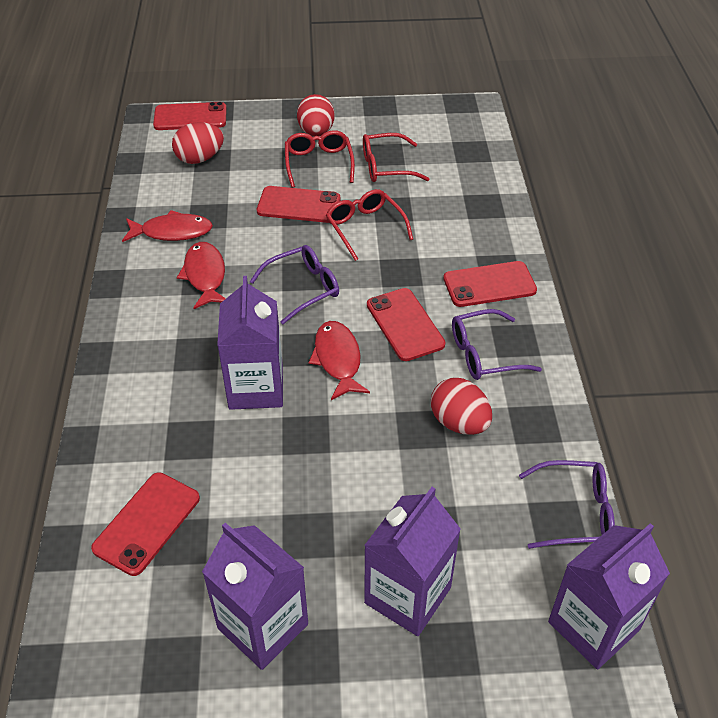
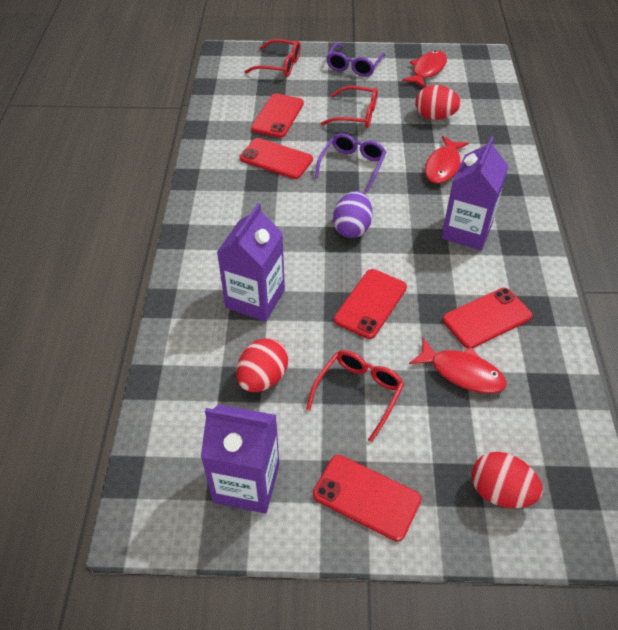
purple carton: 4 -> 3
purple egg: 0 -> 1
purple glasses: 3 -> 2

